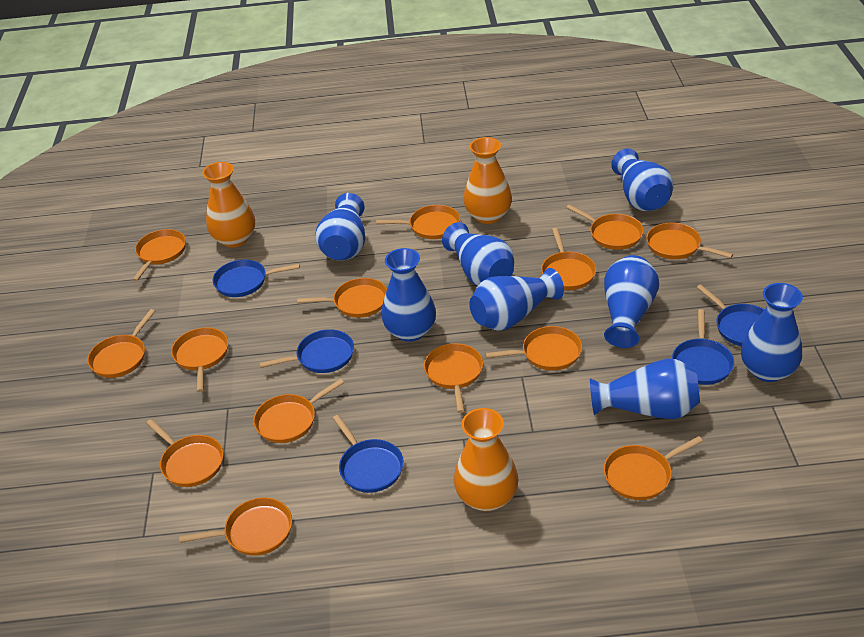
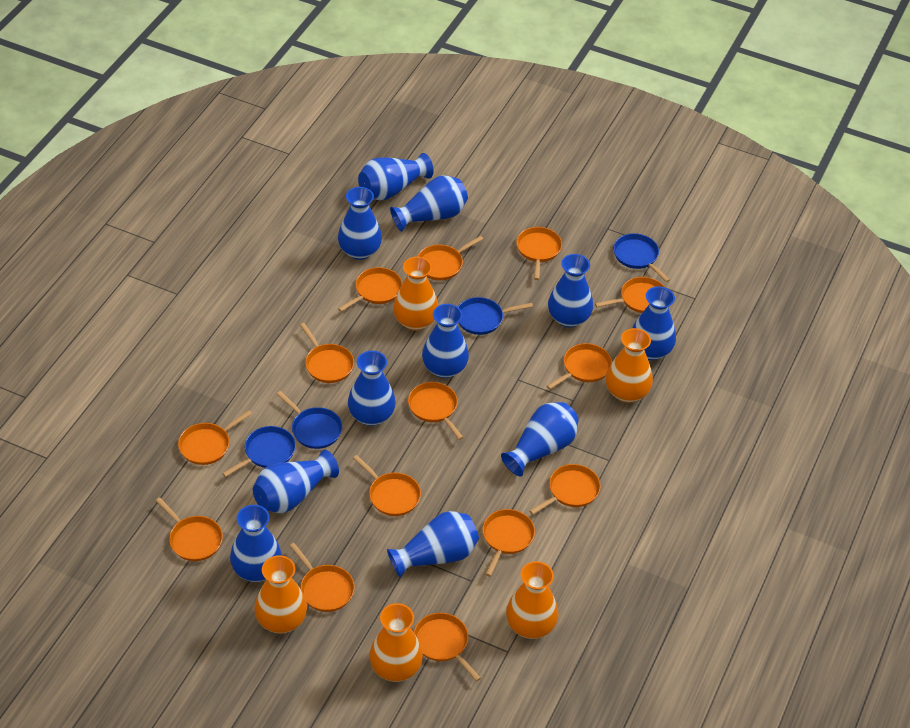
blue pan: 5 -> 4
blue vase: 8 -> 11
orange vase: 3 -> 5

